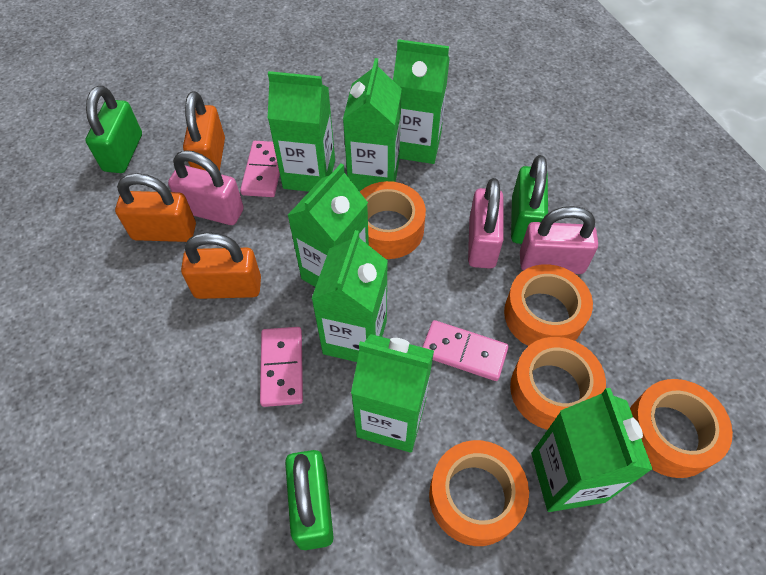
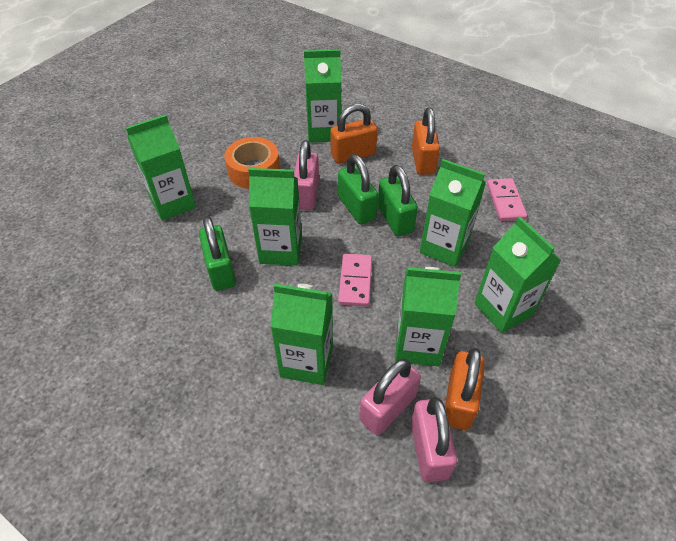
orange tape: 5 -> 1
pink domino: 3 -> 2

